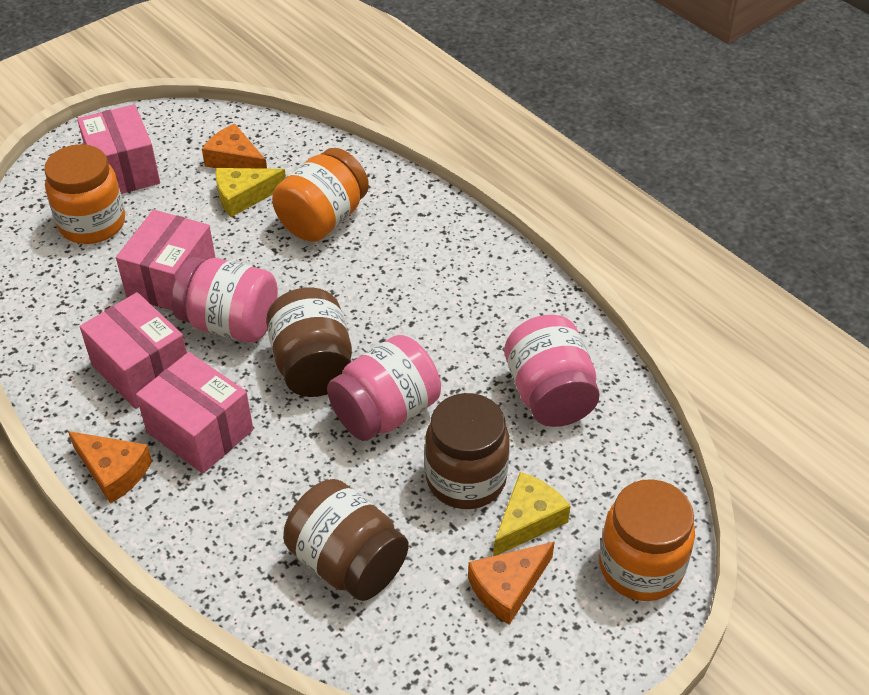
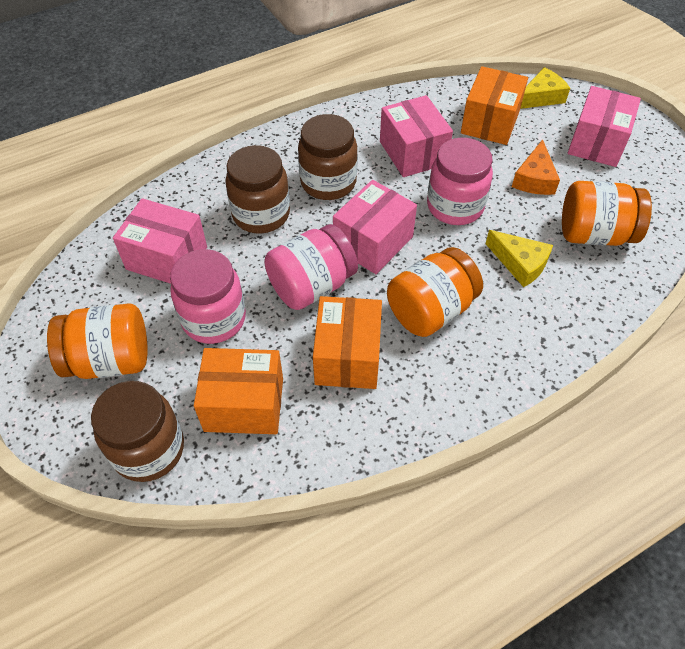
orange box: 0 -> 3
orange cheese: 3 -> 1

